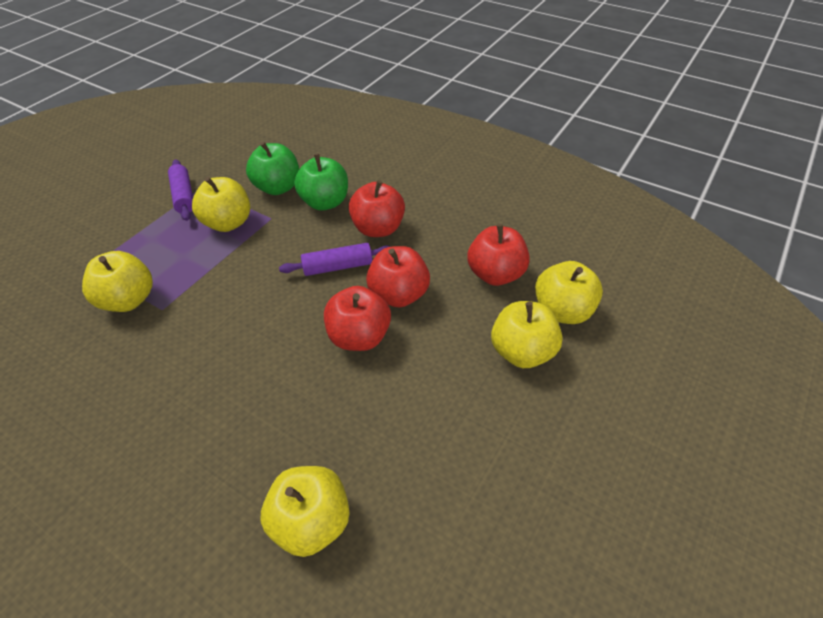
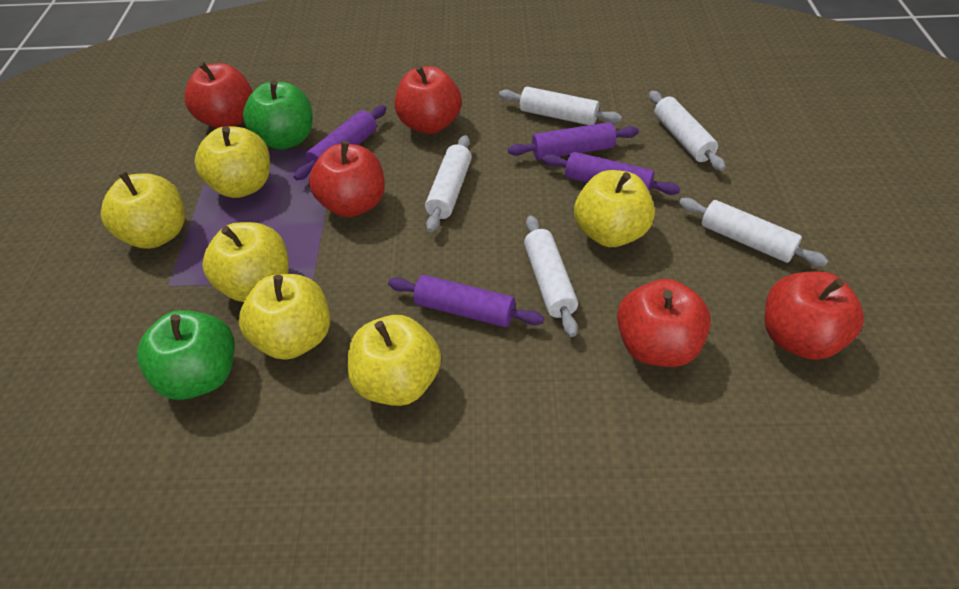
purple rolling pin: 2 -> 4
red apple: 4 -> 5
white rolling pin: 0 -> 5
yellow apple: 5 -> 6

